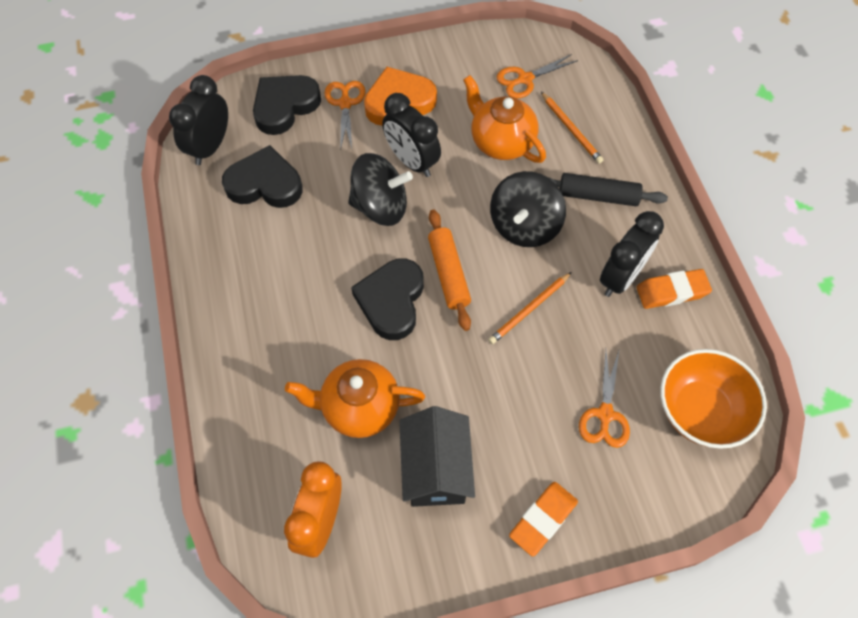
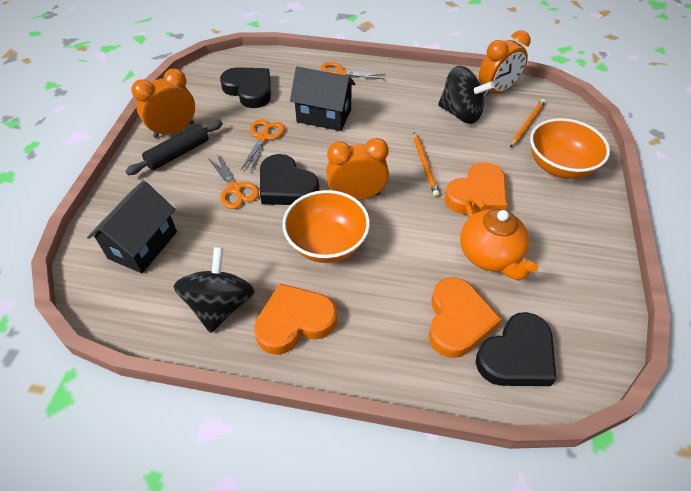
black clock: 3 -> 0
black house: 1 -> 2
orange bowl: 1 -> 2
orange clock: 1 -> 3
orange eraser: 2 -> 0
orange heart: 1 -> 3
orange rolling pin: 1 -> 0
orange teapot: 2 -> 1

